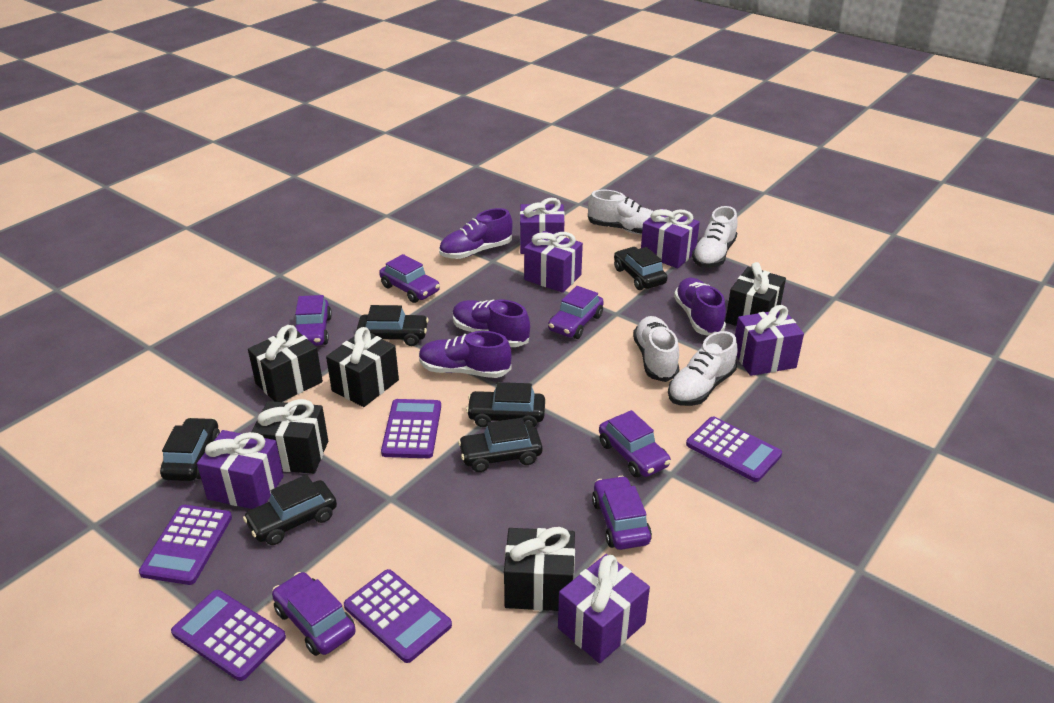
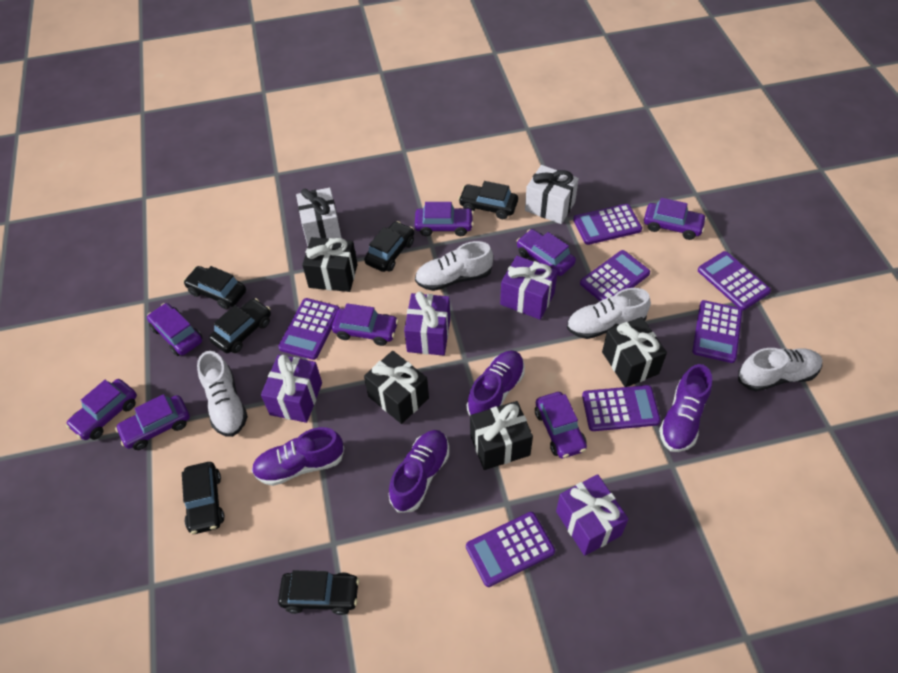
black gift: 5 -> 4
purple calculator: 5 -> 7
purple car: 6 -> 8
purple gift: 6 -> 4
white gift: 0 -> 2

